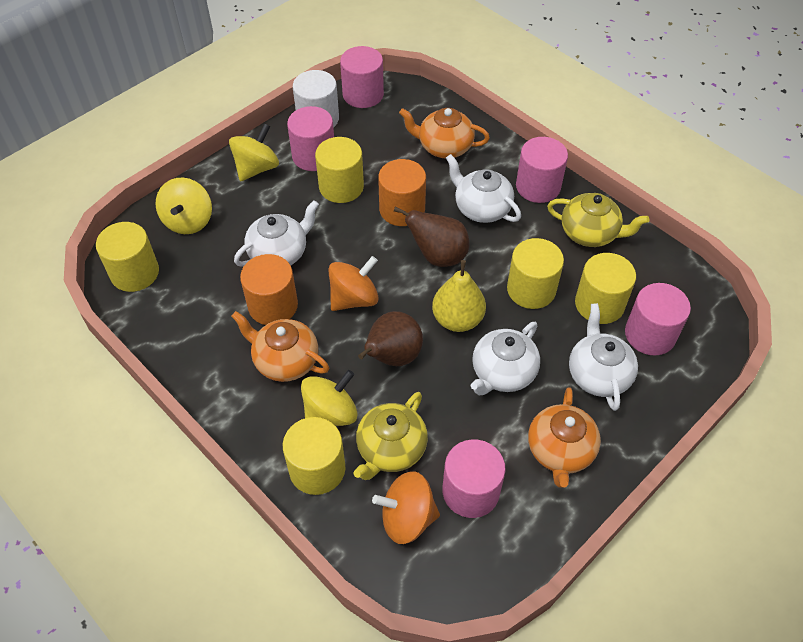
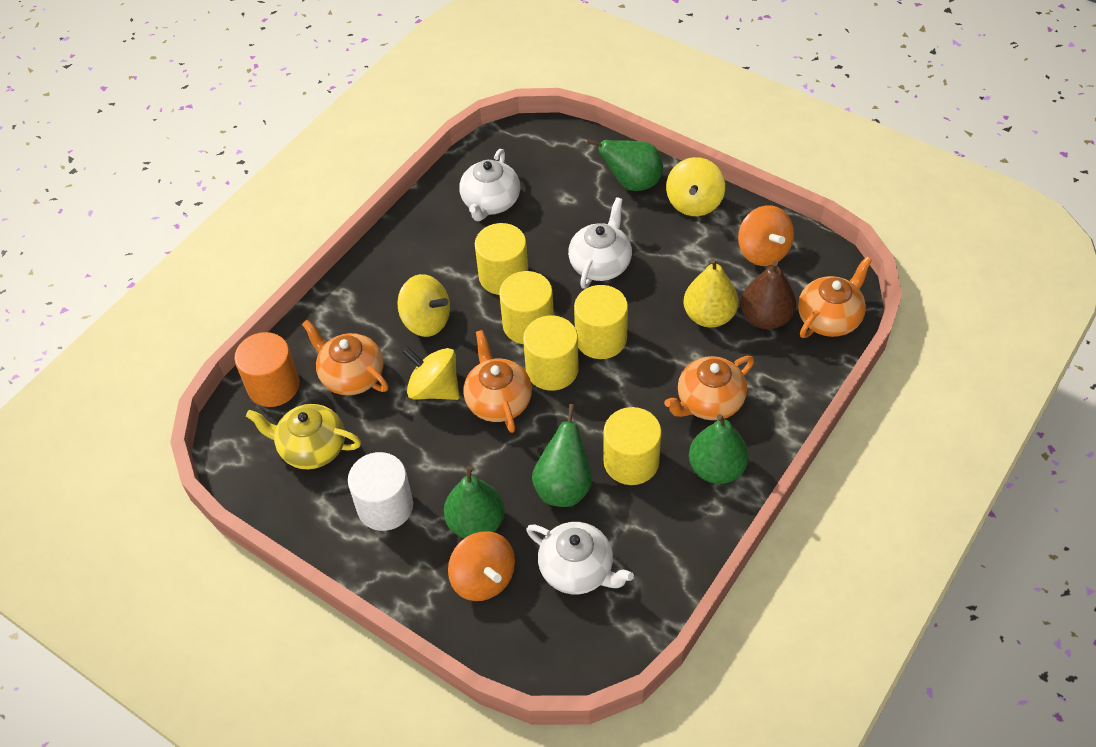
brown pear: 2 -> 1
green pear: 0 -> 4
orange cylinder: 2 -> 1
orange teapot: 3 -> 4
pink cylinder: 5 -> 0
white teapot: 4 -> 3
yellow teapot: 2 -> 1

